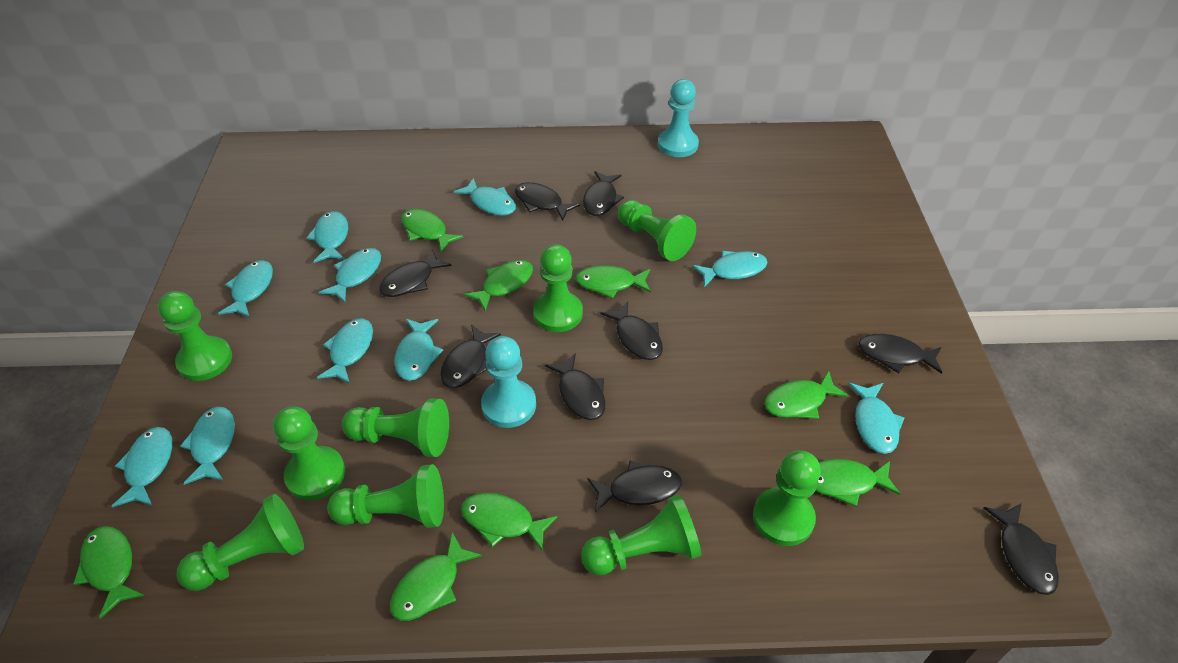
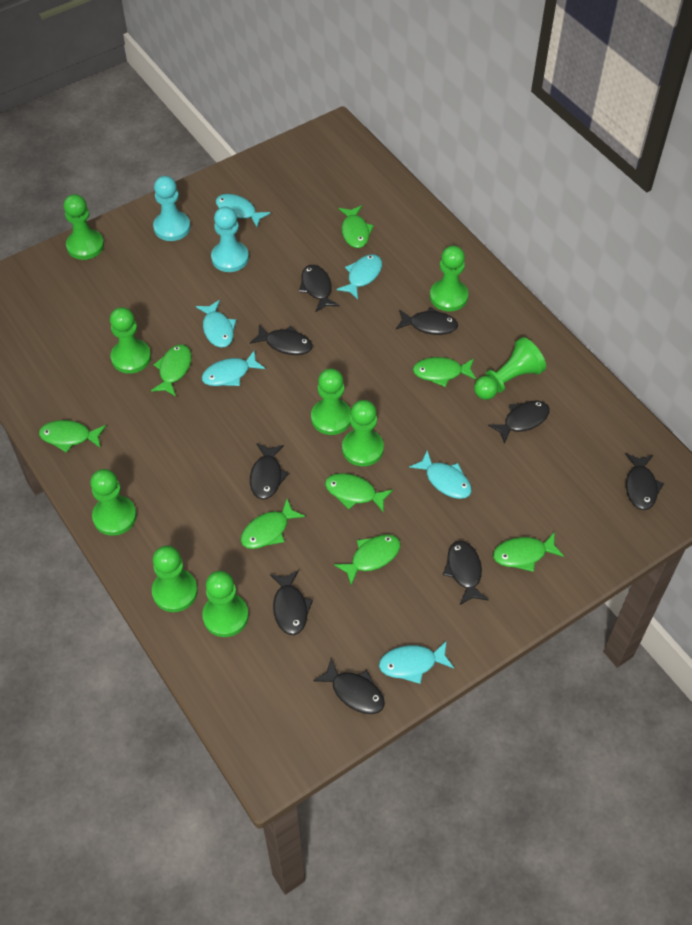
turquoise fish: 10 -> 6

